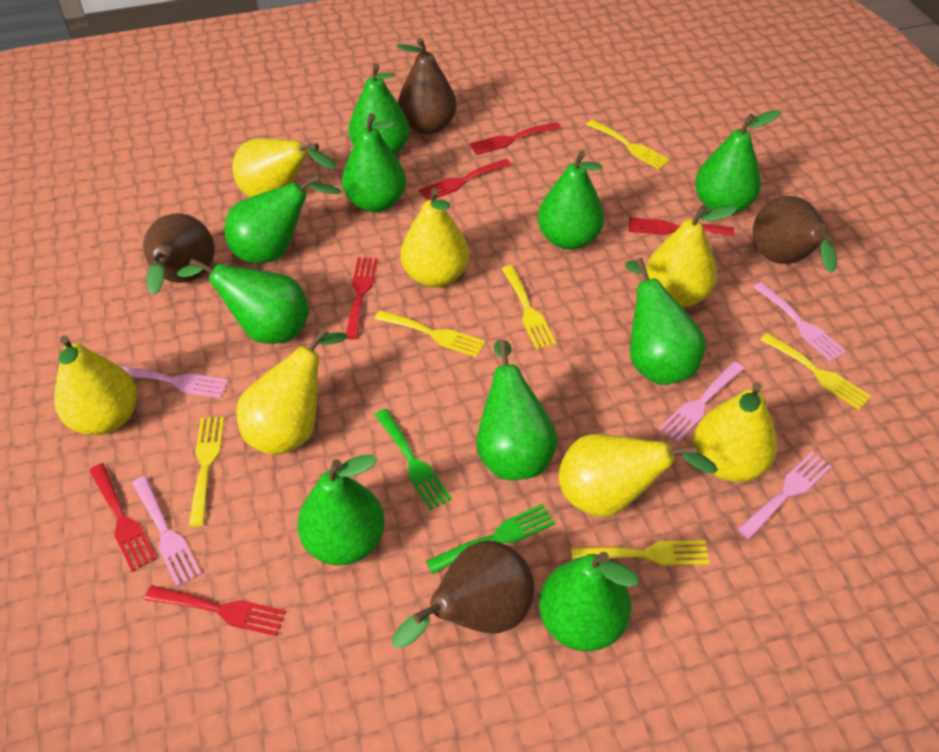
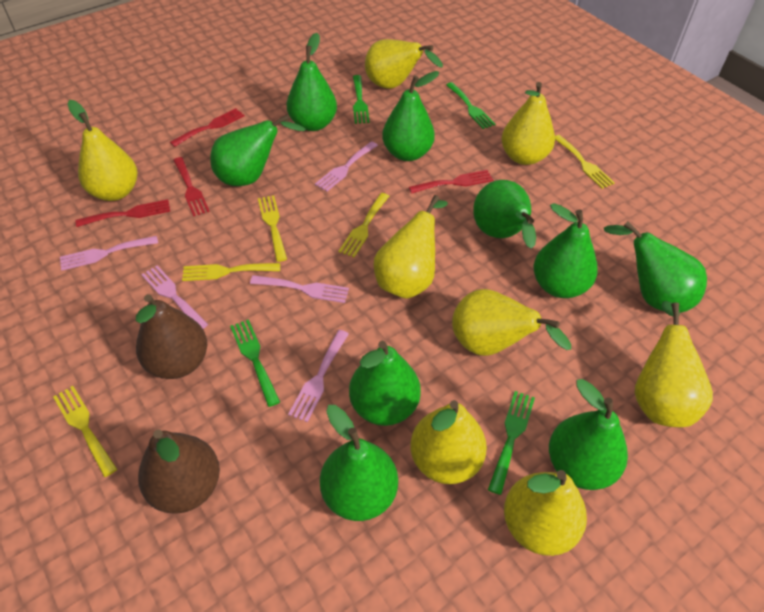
brown pear: 4 -> 2
green fork: 2 -> 4
green pear: 10 -> 9
red fork: 6 -> 4
yellow fork: 6 -> 5
yellow pear: 7 -> 8

